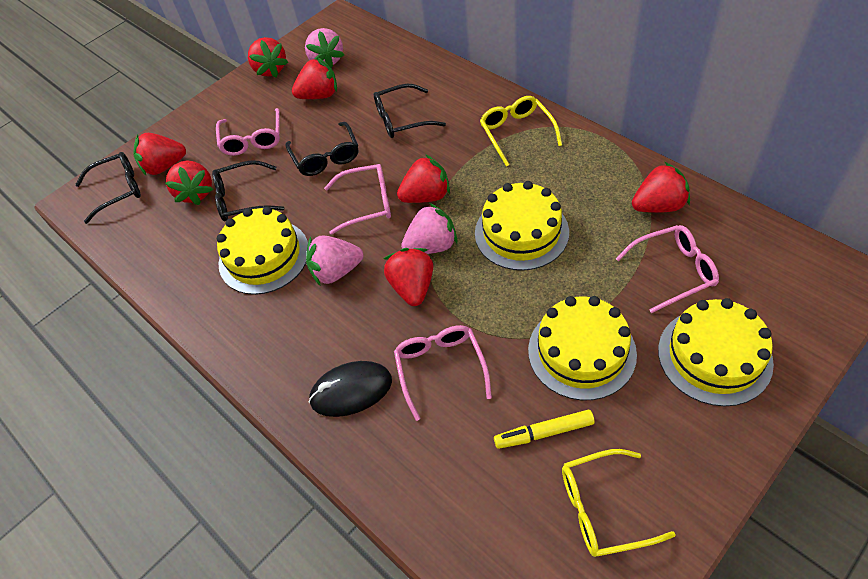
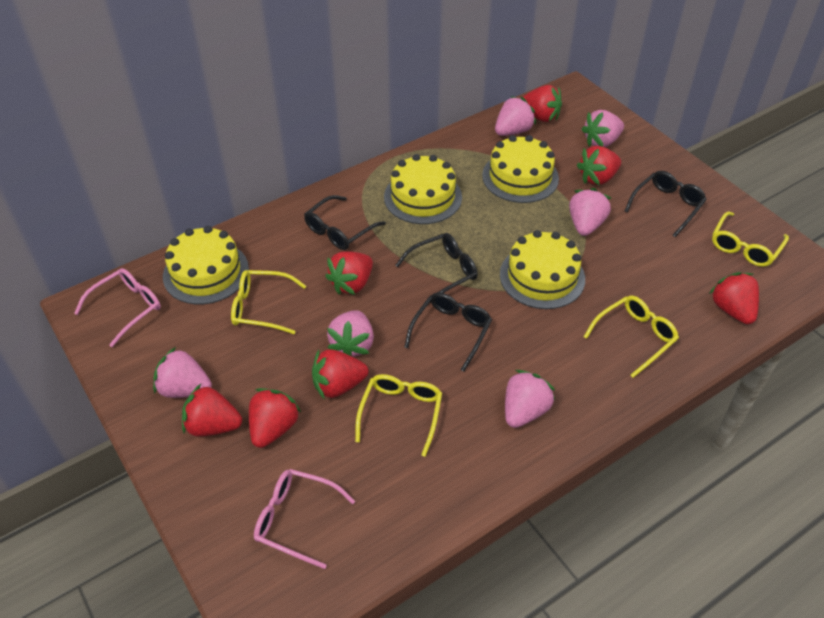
black mouse: 1 -> 0
pink glasses: 4 -> 2
pink strawberry: 3 -> 6
yellow glasses: 2 -> 4
yellow marker: 1 -> 0

